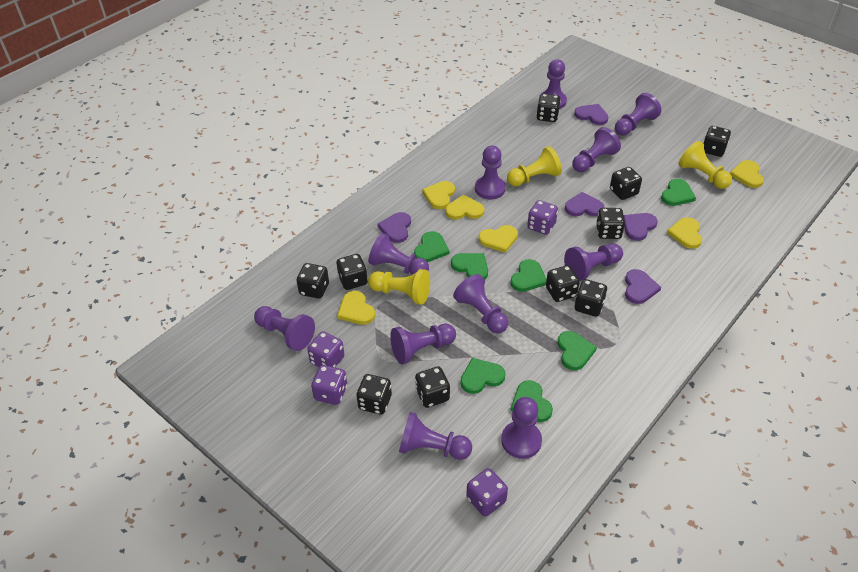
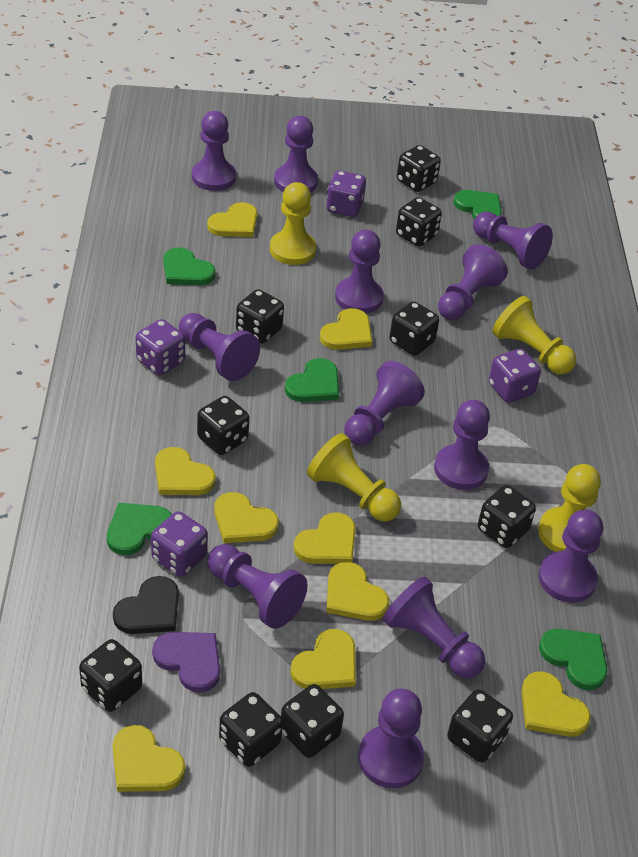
black heart: 0 -> 1
green heart: 7 -> 5
purple heart: 5 -> 1
purple pawn: 11 -> 12
yellow heart: 6 -> 9
yellow pawn: 3 -> 4

